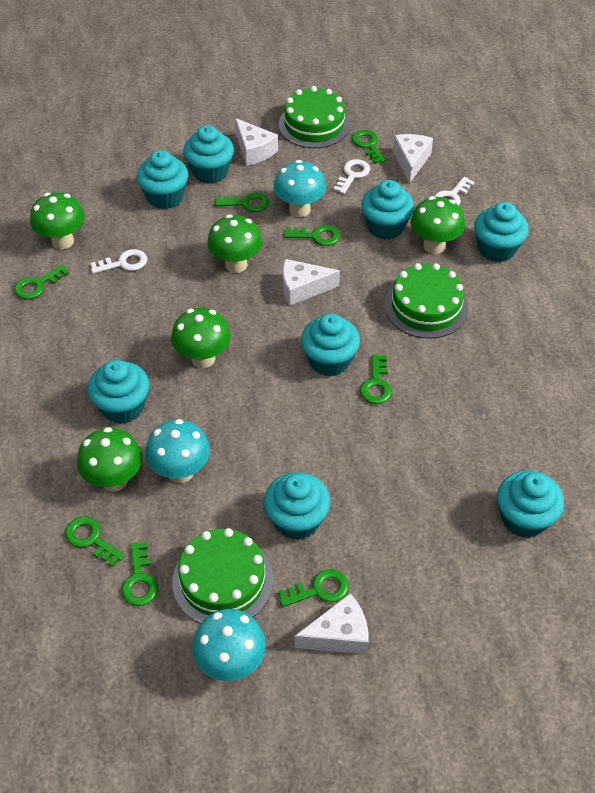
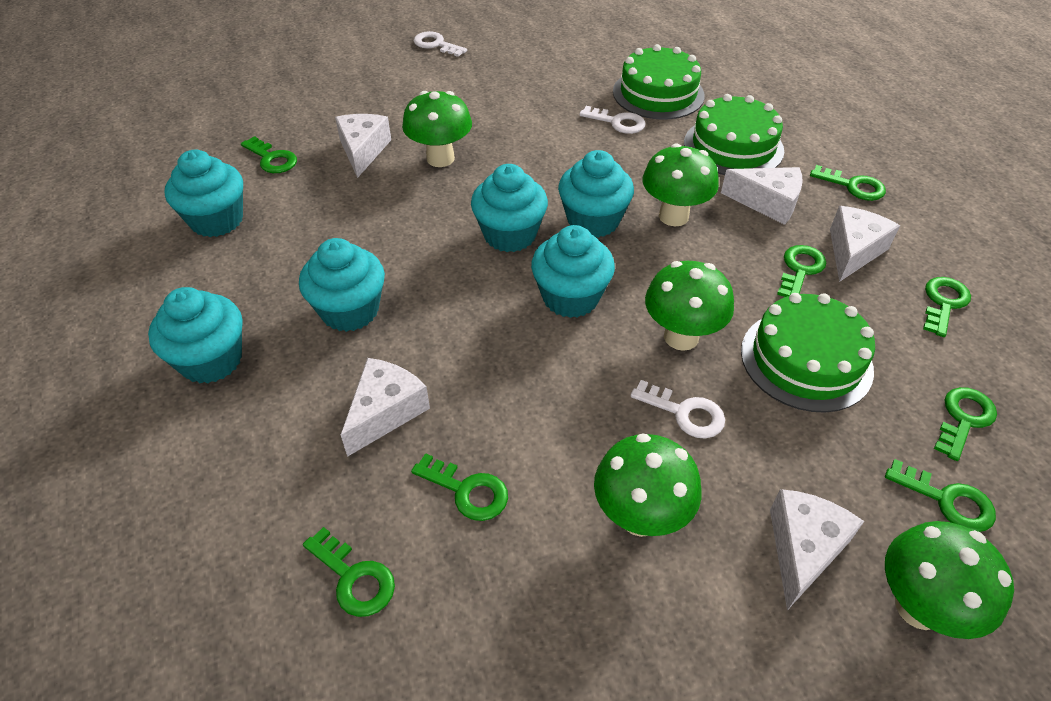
turquoise cupcake: 8 -> 6
turquoise mushroom: 3 -> 0
white cheese: 4 -> 5

